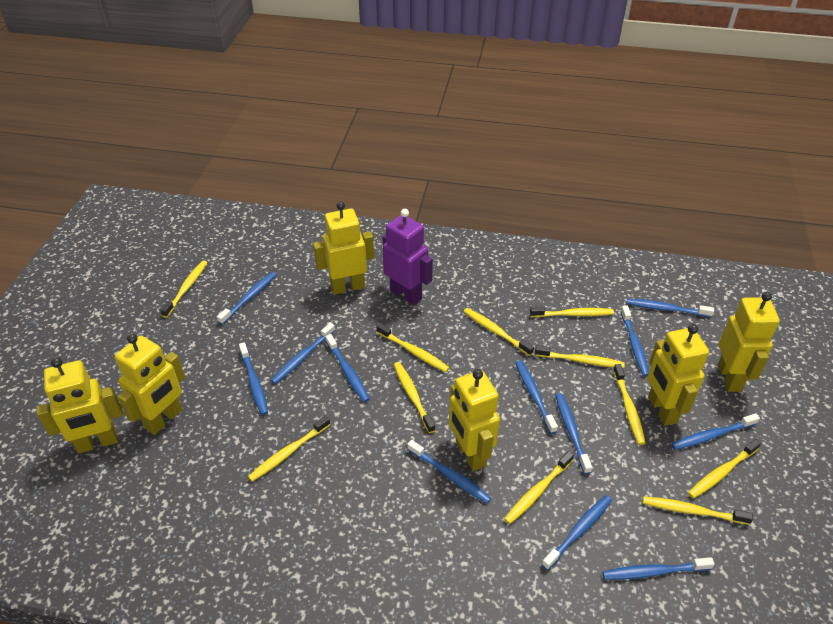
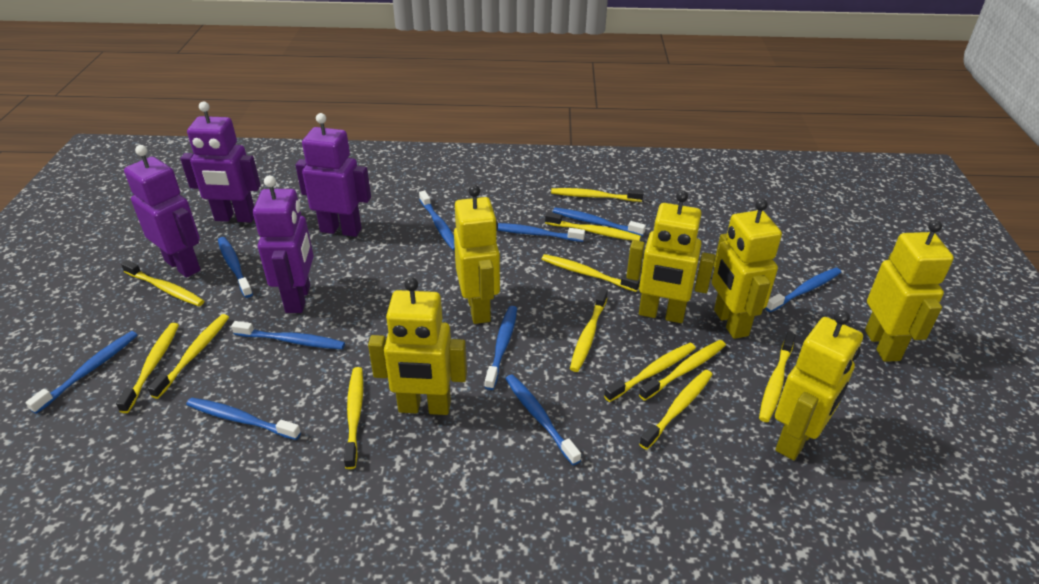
blue toothbrush: 12 -> 10
purple robot: 1 -> 4
yellow toothbrush: 11 -> 12

